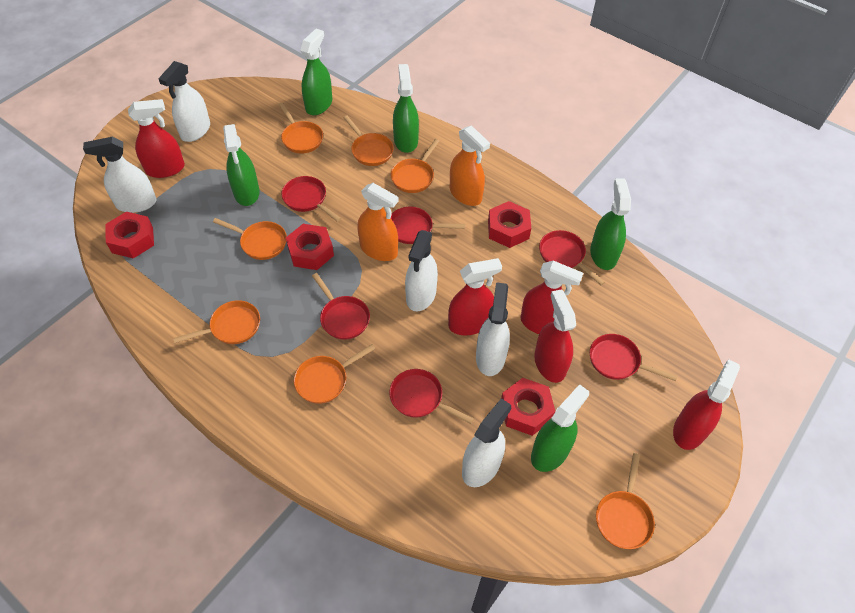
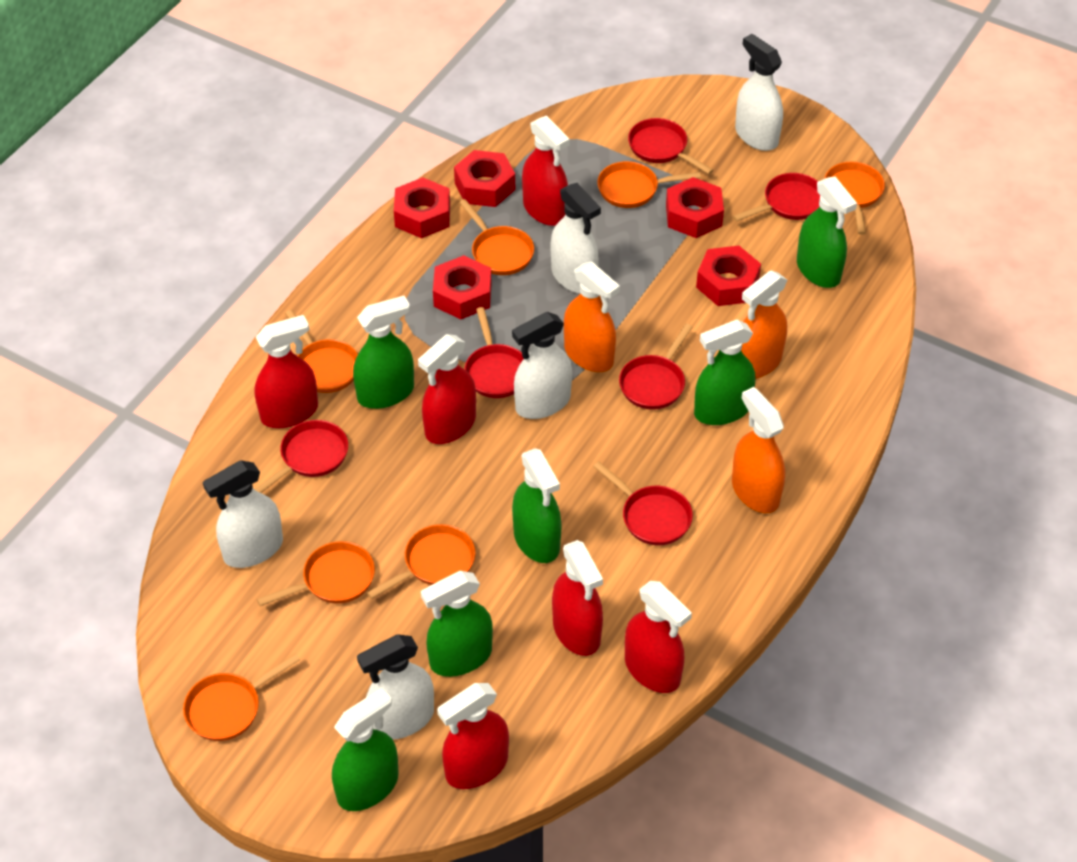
green spray bottle: 5 -> 6
orange spray bottle: 2 -> 3
red nut: 4 -> 5
red spray bottle: 5 -> 6

